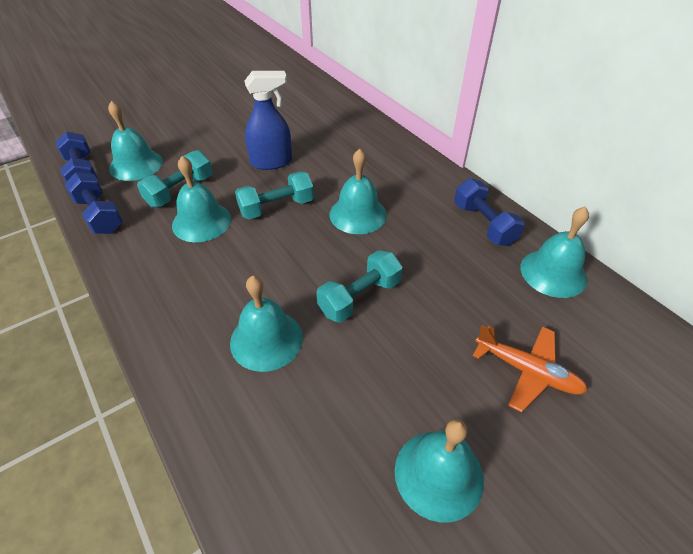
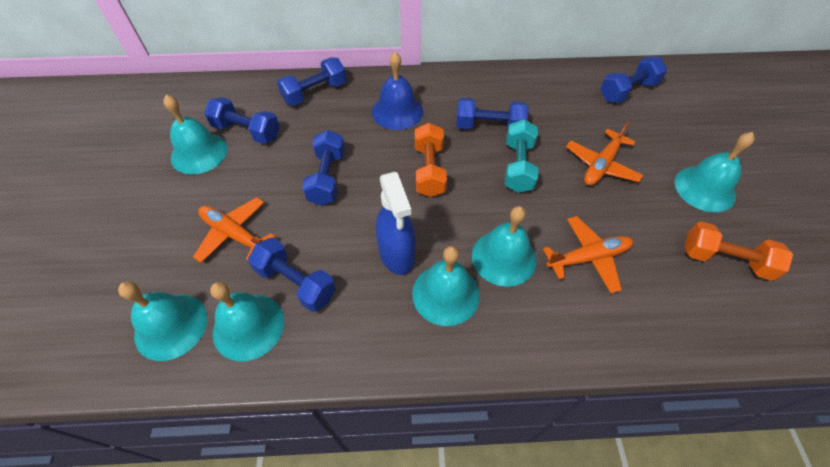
blue bell: 0 -> 1
blue dumbbell: 3 -> 6
orange dumbbell: 0 -> 2
orange plane: 1 -> 3
turquoise dumbbell: 3 -> 1

